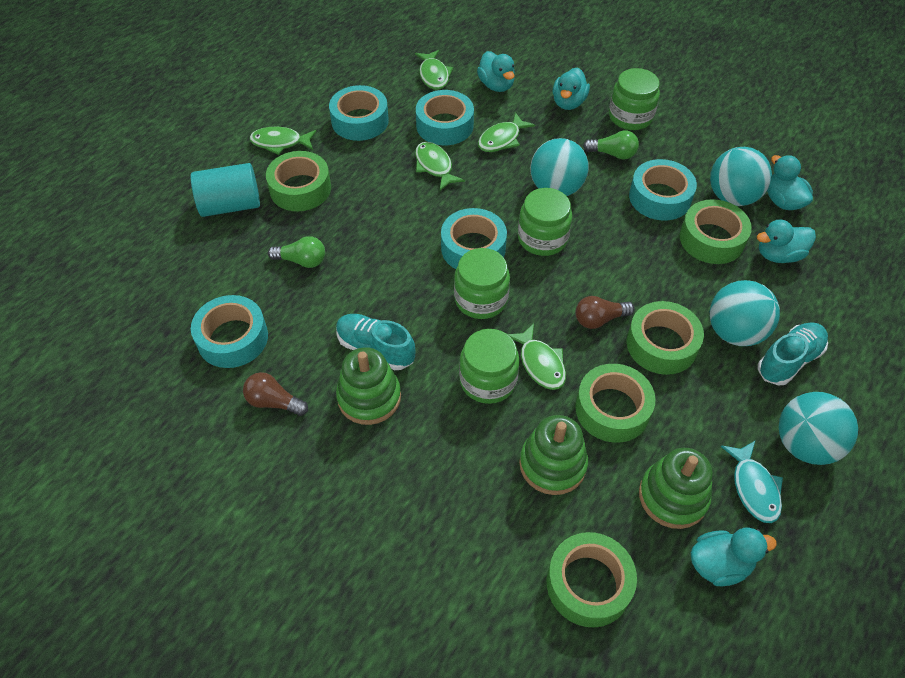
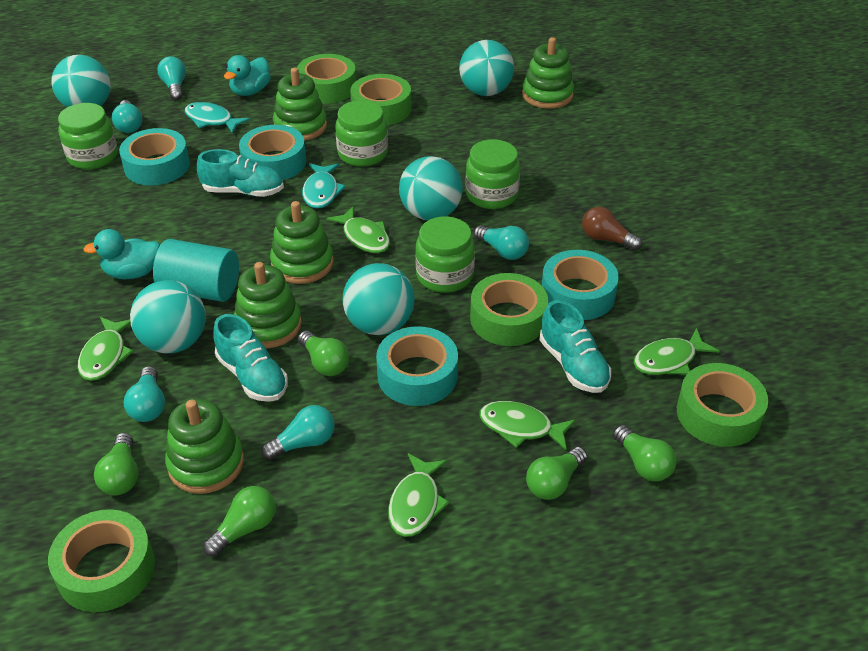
brown light bulb: 2 -> 1
green light bulb: 2 -> 5
green stacking toy: 3 -> 5
turquoise ball: 4 -> 5
turquoise duck: 5 -> 2
turquoise fish: 1 -> 2
turquoise light bulb: 0 -> 5
turquoise shoe: 2 -> 3
turquoise tape: 5 -> 4

